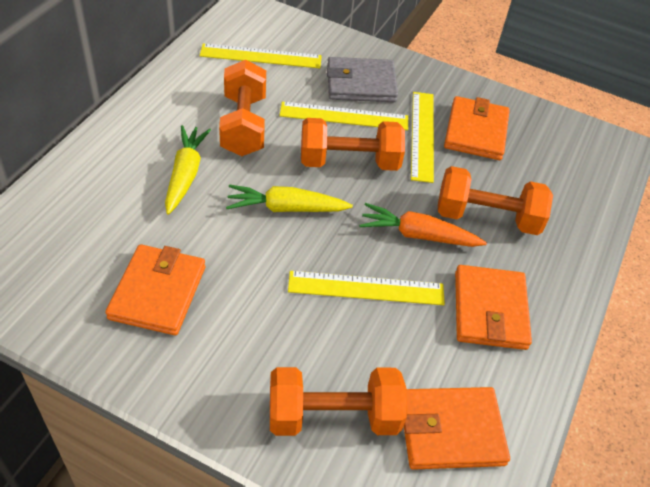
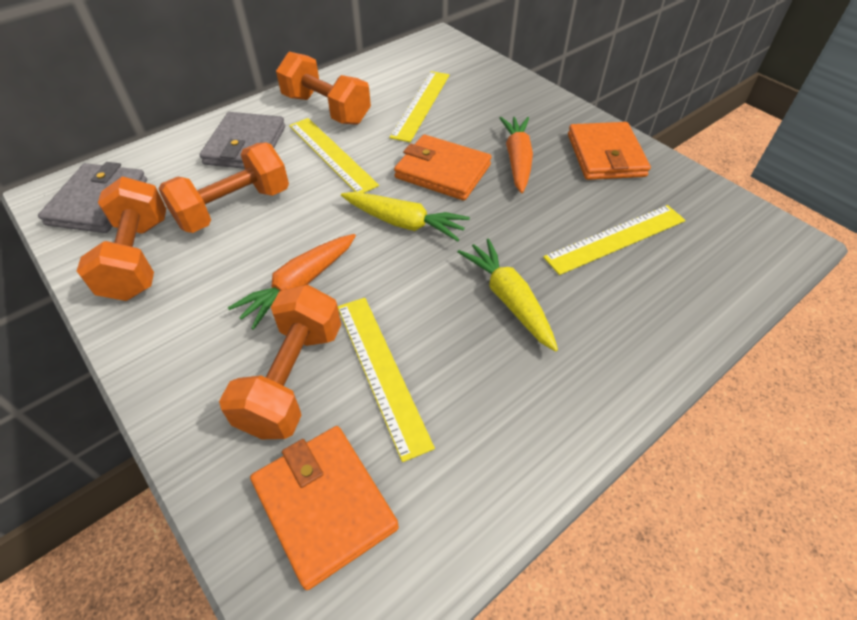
grey wallet: 1 -> 2
orange carrot: 1 -> 2
orange wallet: 4 -> 3

